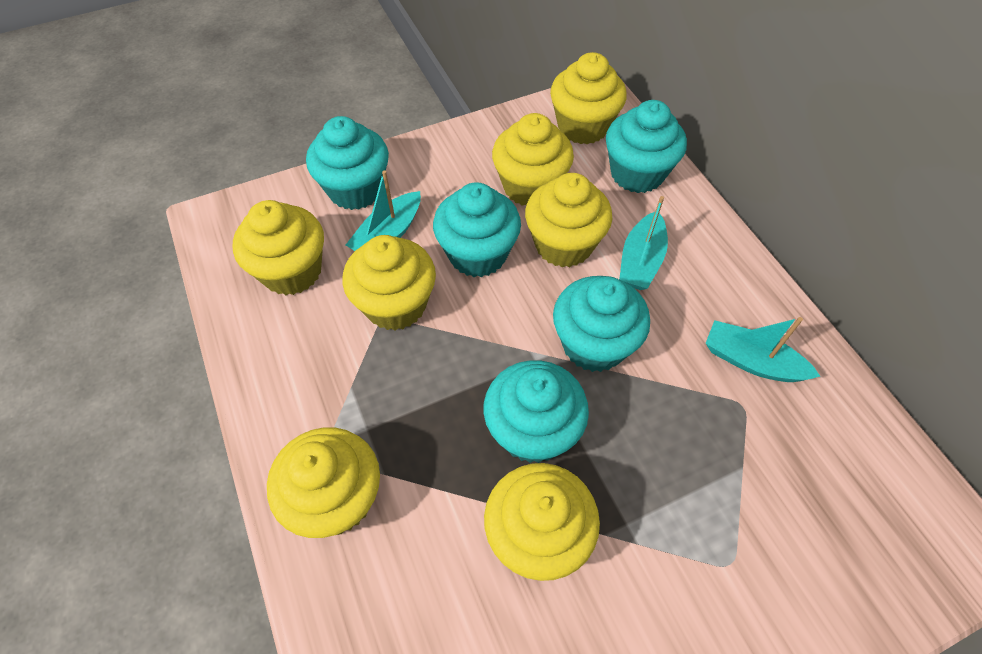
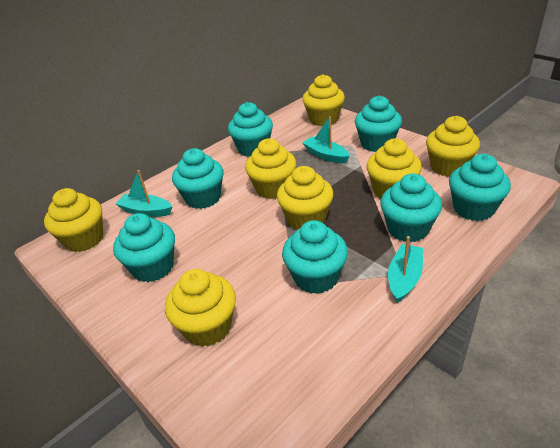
turquoise cupcake: 5 -> 7

